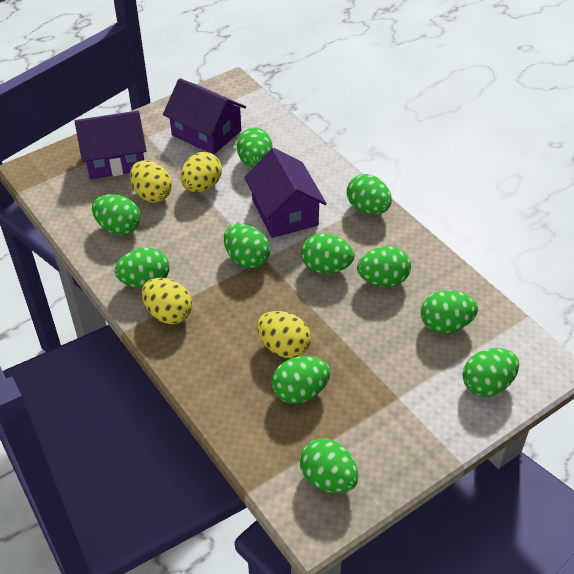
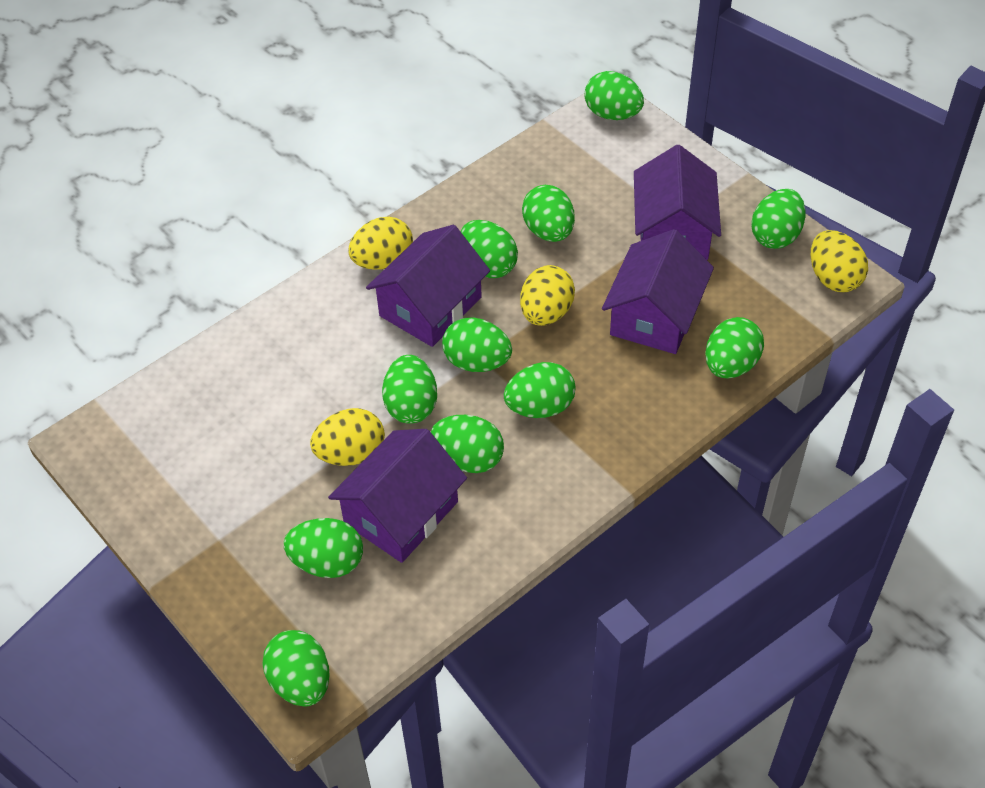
purple house: 3 -> 4

